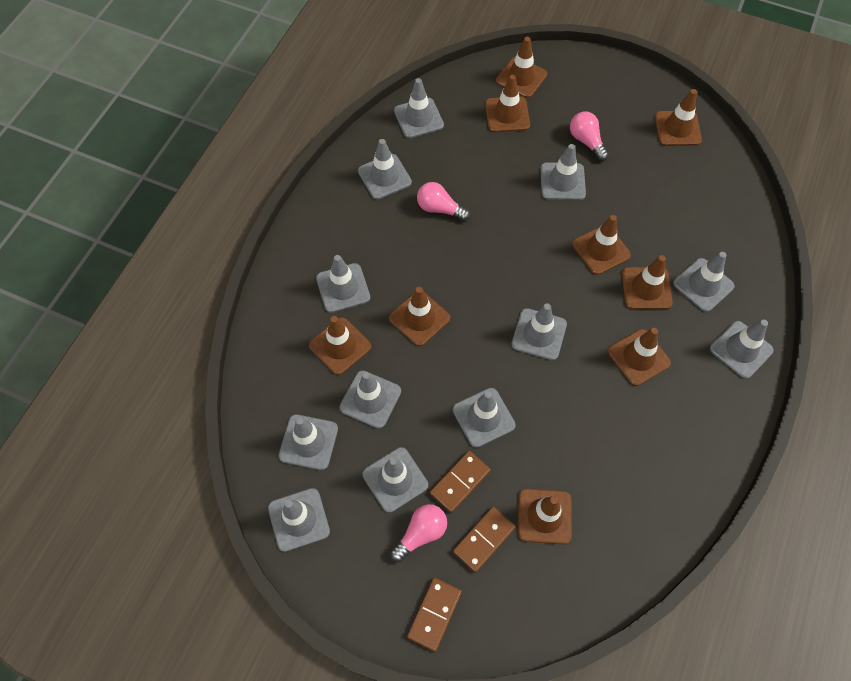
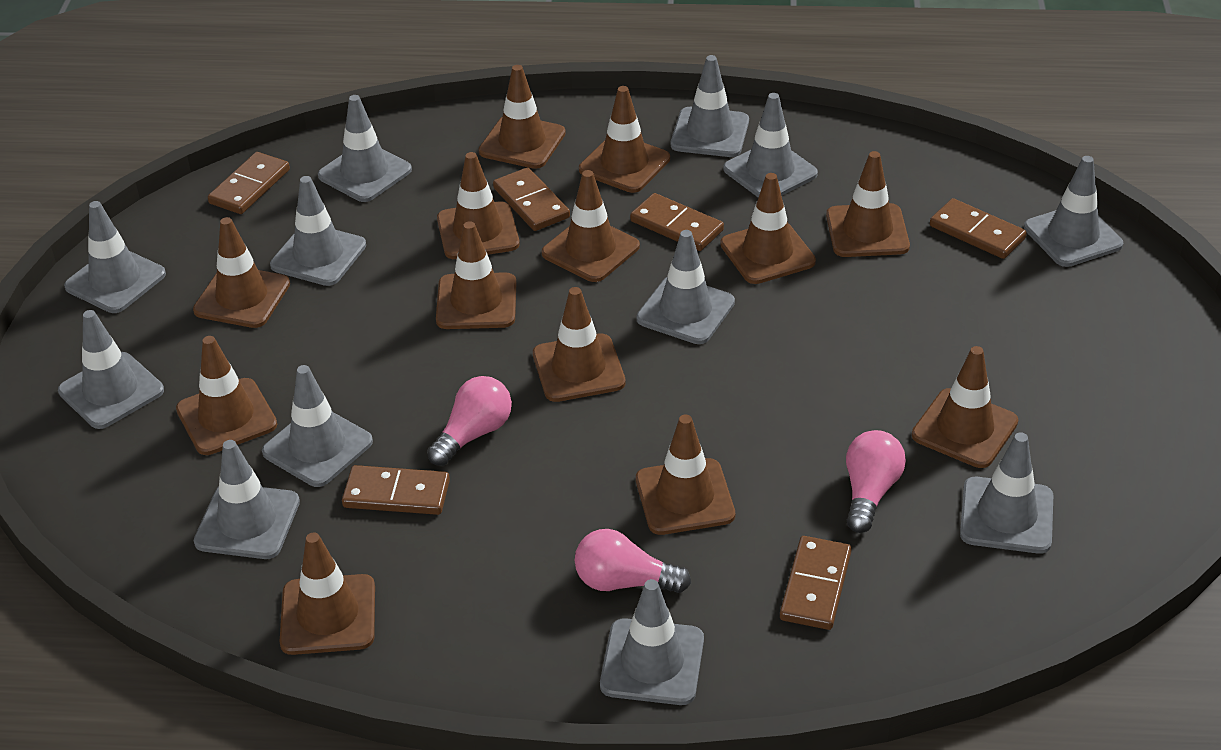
brown domino: 3 -> 6
brown traffic cone: 9 -> 13

